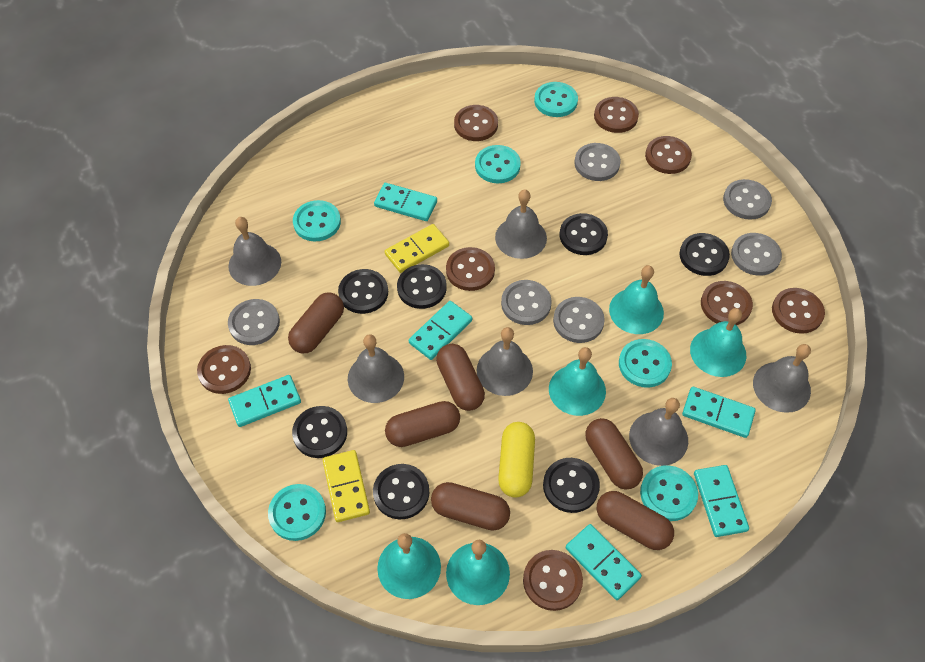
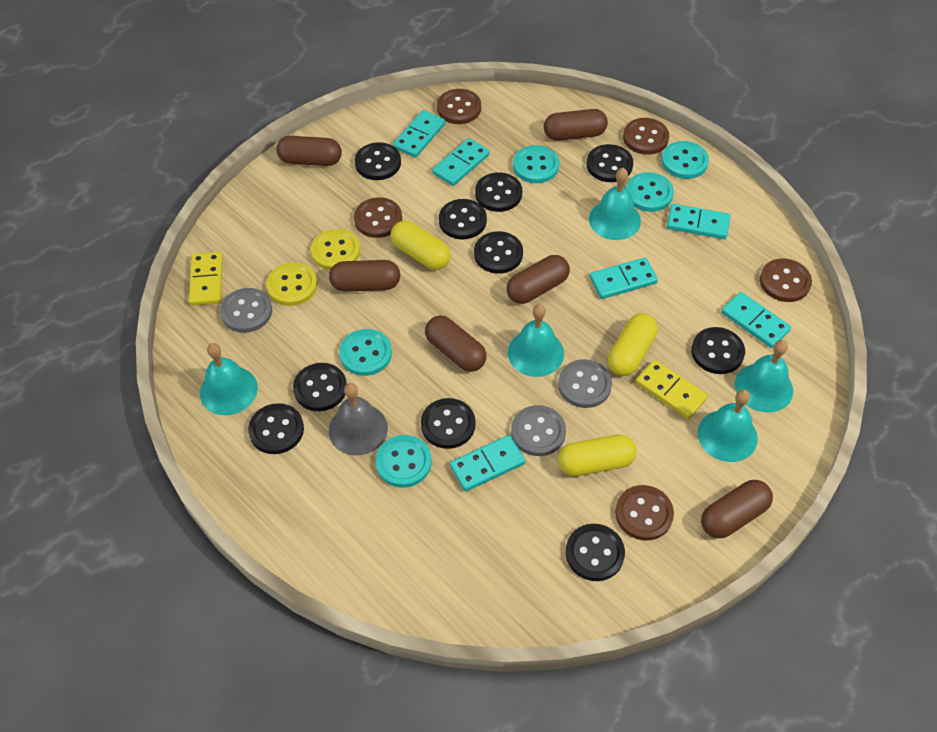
black button: 7 -> 10
brown button: 8 -> 5
grey bell: 6 -> 1
grey button: 6 -> 3
turquoise button: 6 -> 5
yellow button: 0 -> 2
yellow capsule: 1 -> 3

